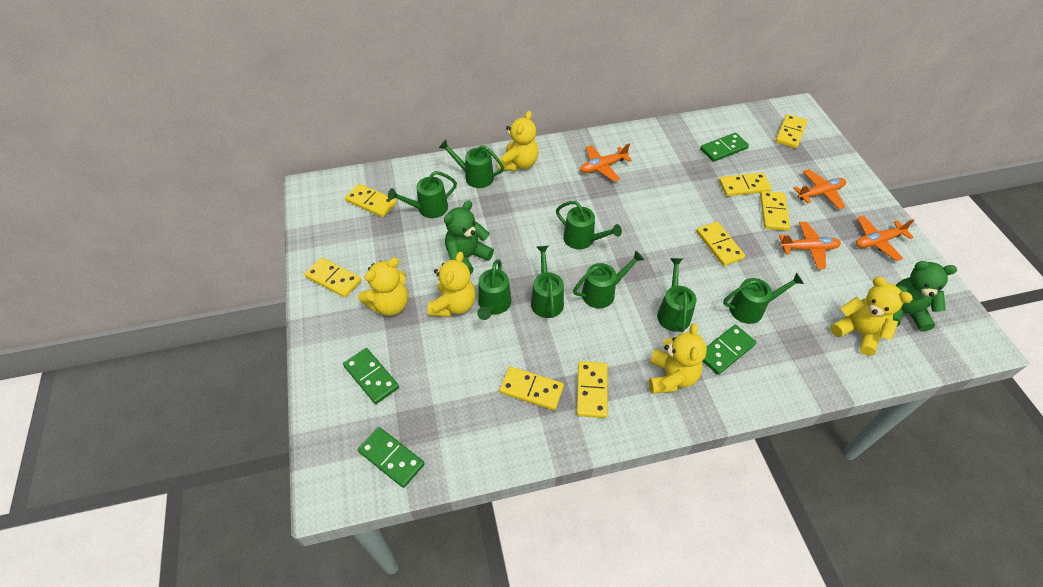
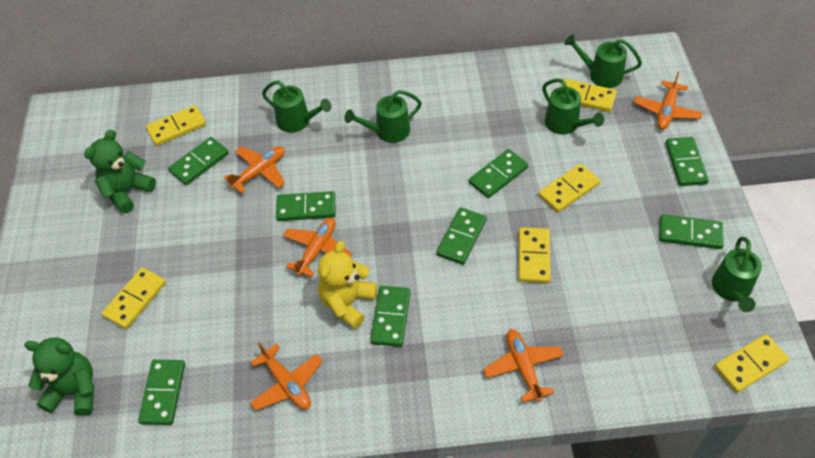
green domino: 4 -> 8
green watering can: 8 -> 5
orange plane: 4 -> 5
yellow domino: 8 -> 6
yellow teddy bear: 5 -> 1

